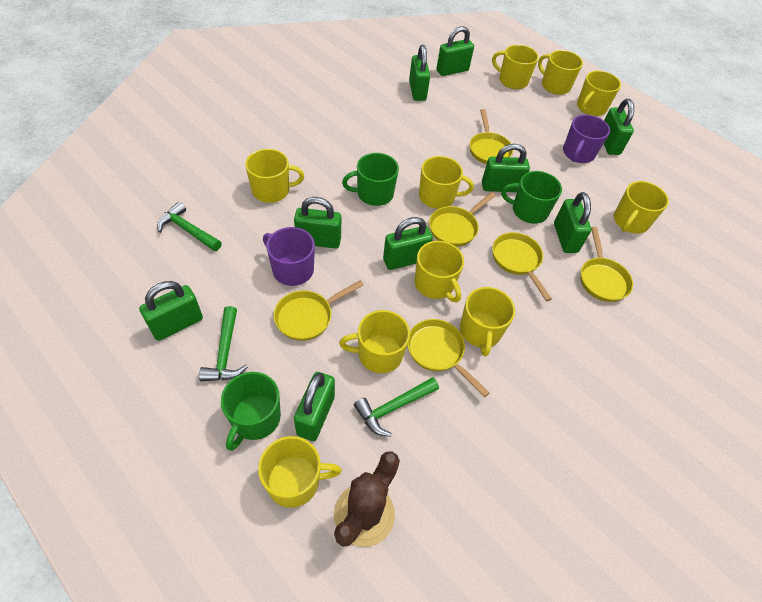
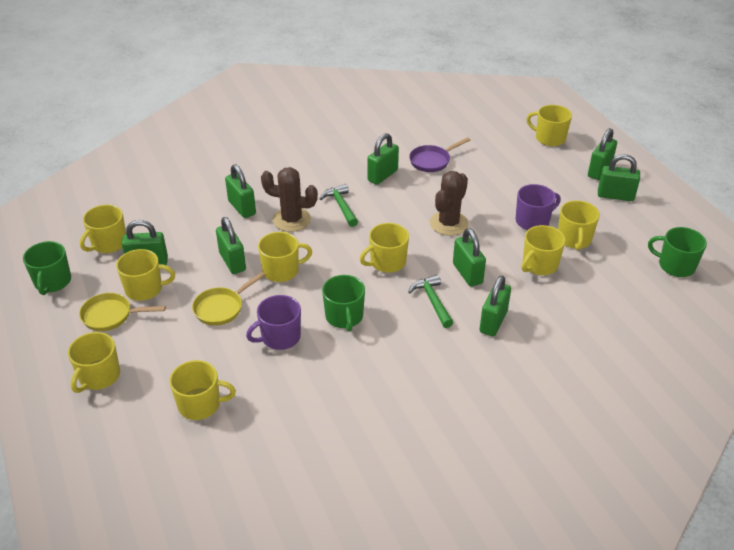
brown cactus: 1 -> 2
green hammer: 3 -> 2
green padlock: 9 -> 8
purple pan: 0 -> 1
yellow mug: 10 -> 9
yellow pan: 6 -> 2

